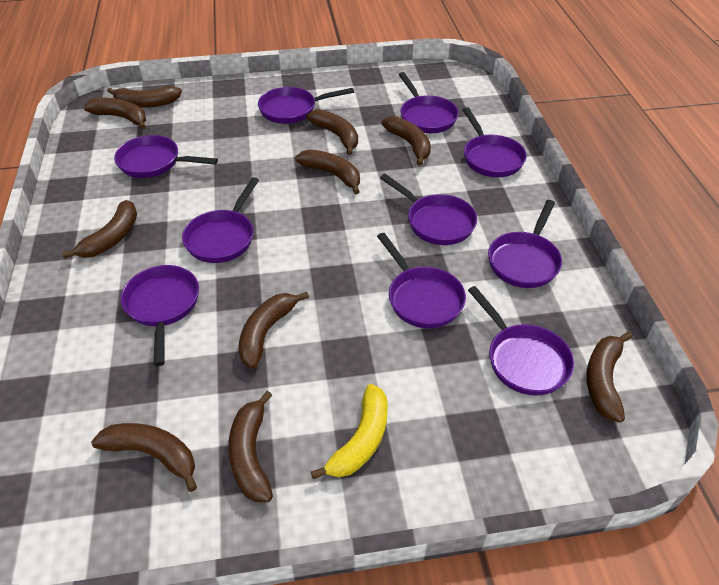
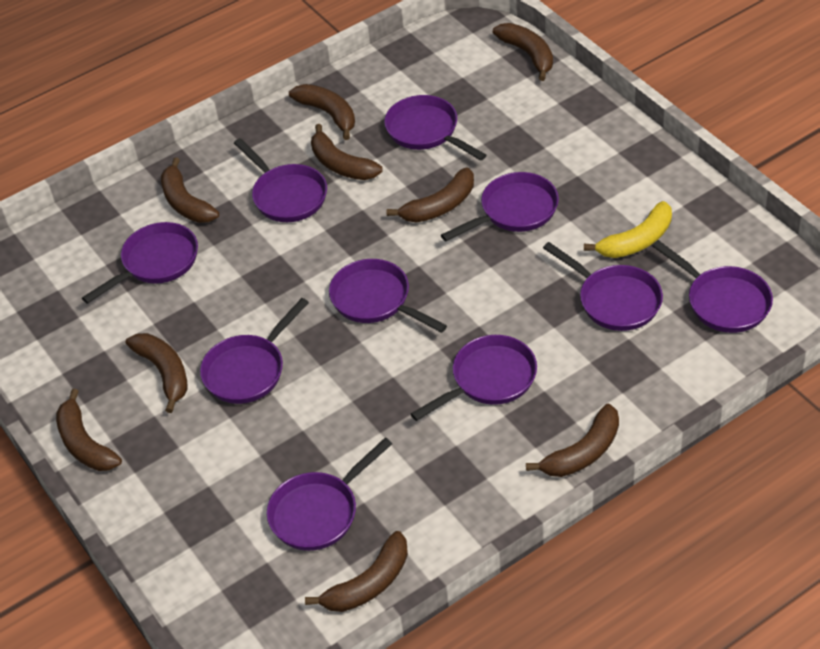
brown banana: 10 -> 9

